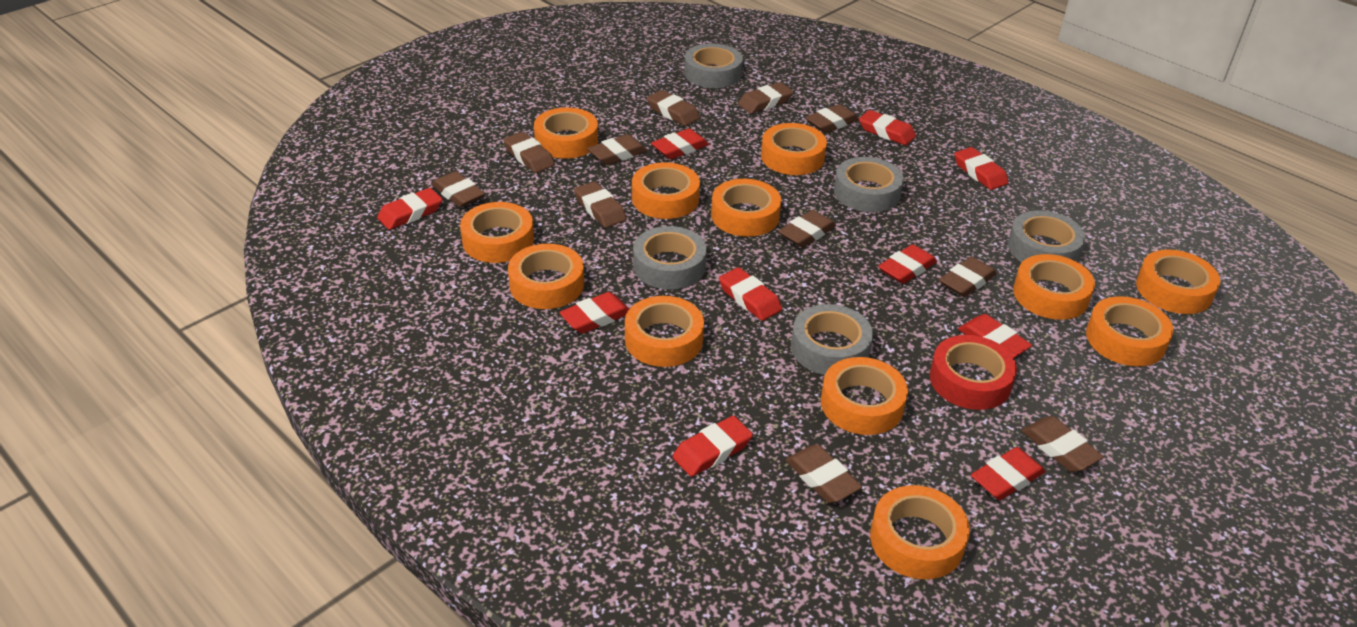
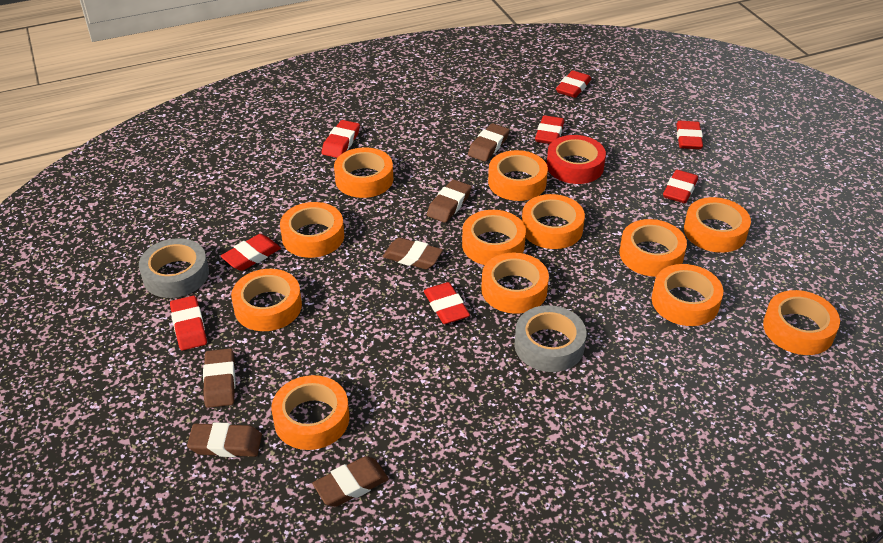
brown eraser: 11 -> 6
grey tape: 5 -> 2
red eraser: 10 -> 8

